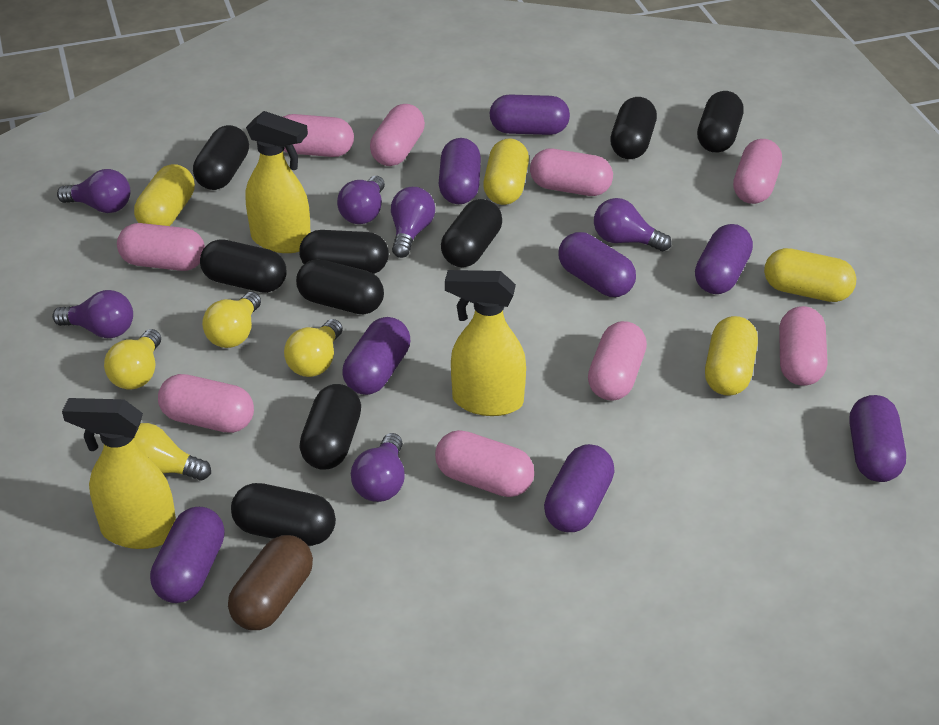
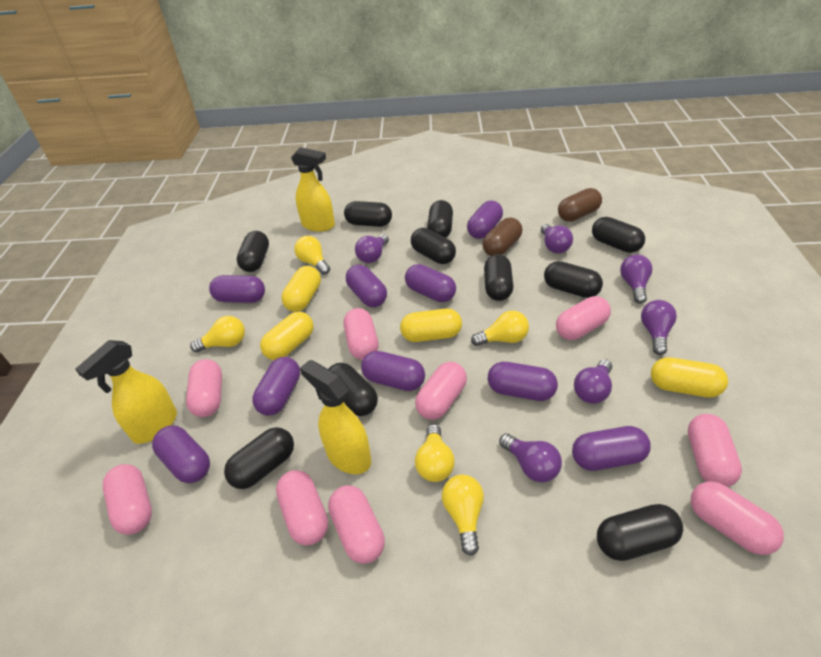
black capsule: 9 -> 10
brown capsule: 1 -> 2
purple capsule: 8 -> 9
yellow light bulb: 4 -> 5

